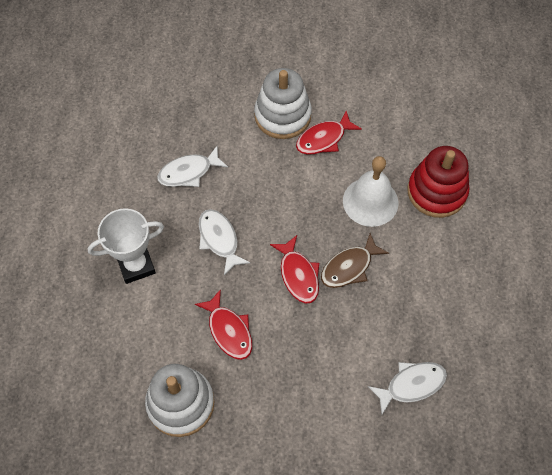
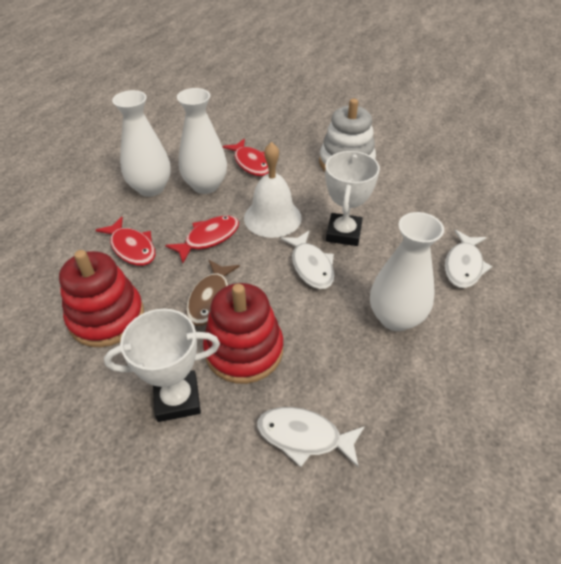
red stacking toy: 1 -> 2
white stacking toy: 2 -> 1
white trophy: 1 -> 2
white vase: 0 -> 3

